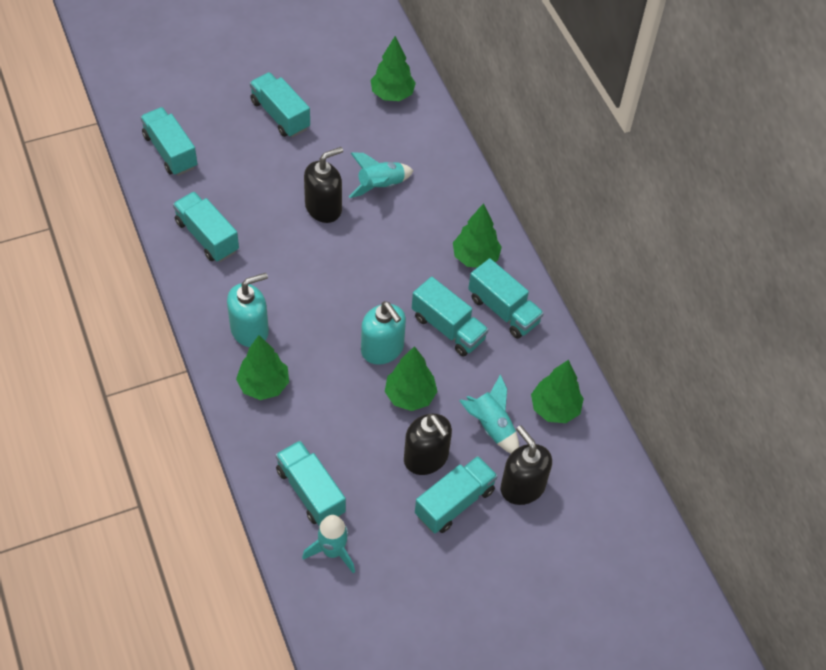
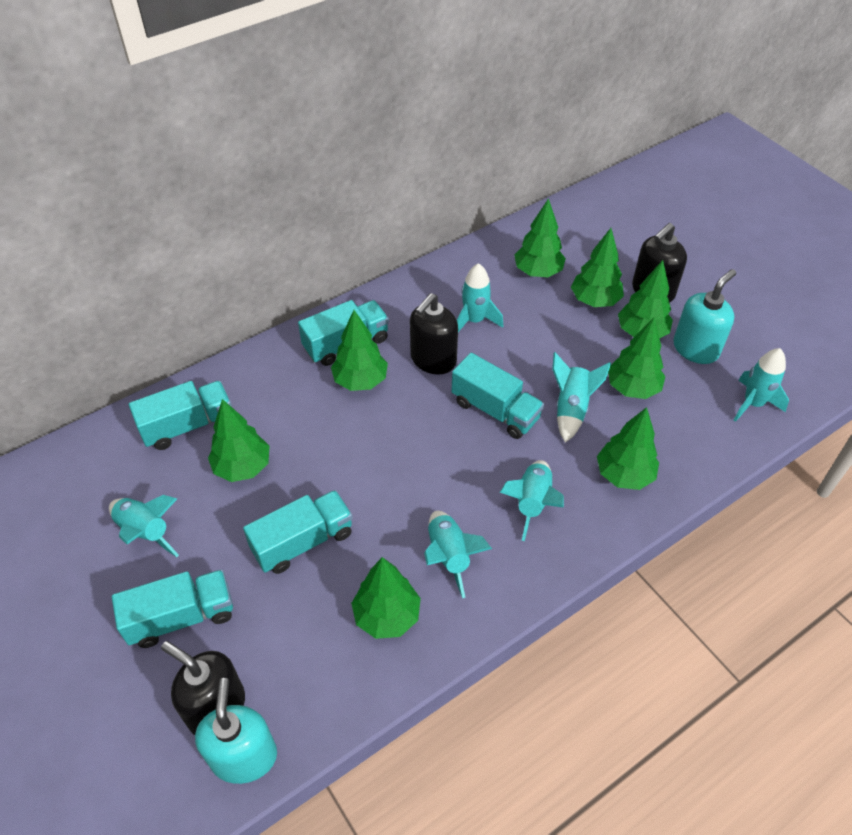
green tree: 5 -> 8
turquoise rocket: 3 -> 6
turquoise truck: 7 -> 5

